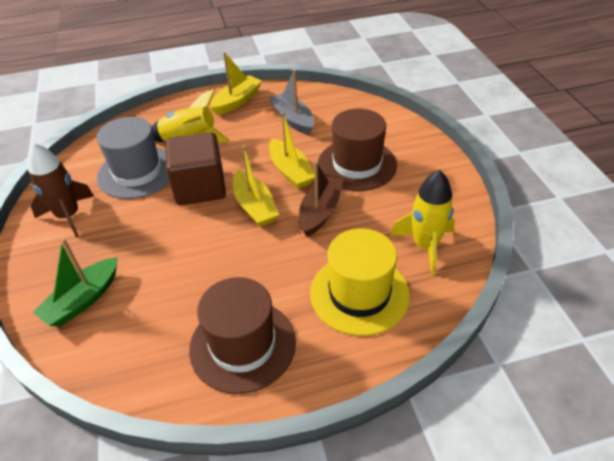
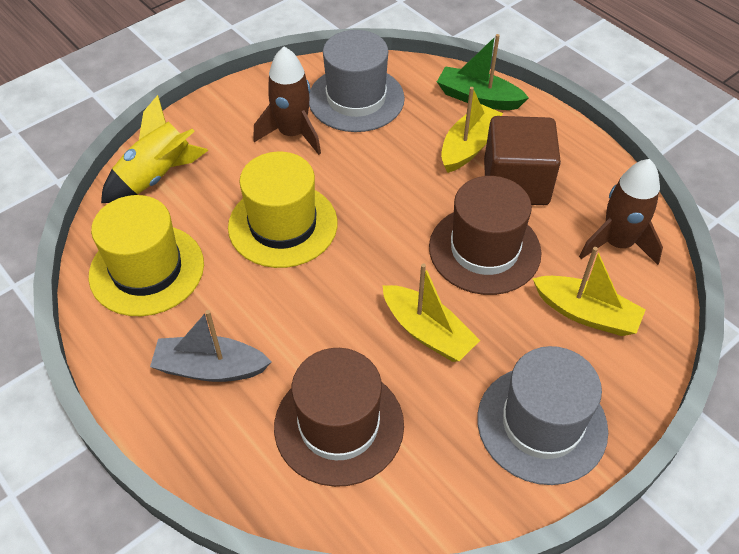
brown boat: 1 -> 0
brown rocket: 1 -> 2
grey hat: 1 -> 2
yellow hat: 1 -> 2
yellow rocket: 2 -> 1

